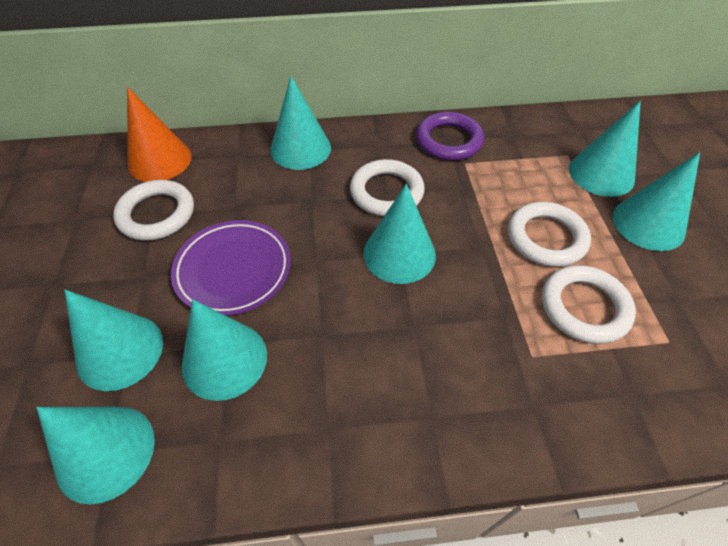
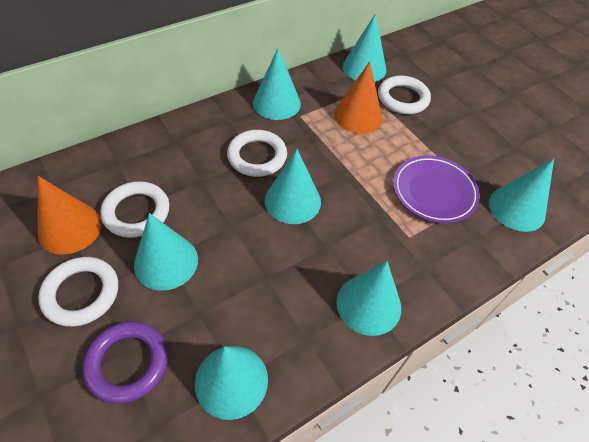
orange cone: 1 -> 2

